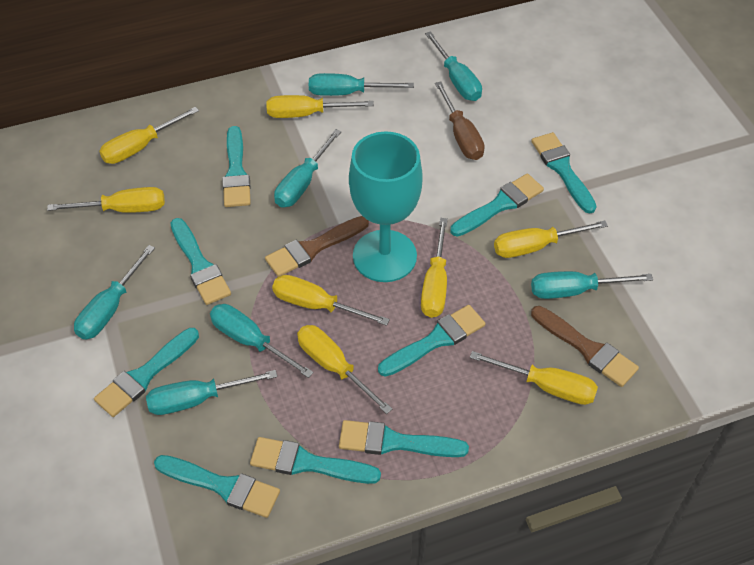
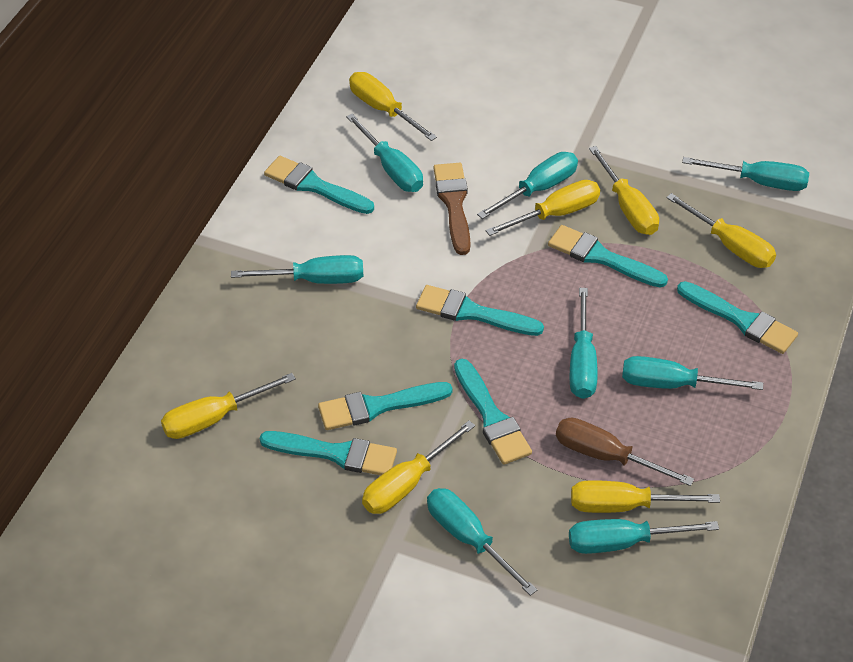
brown brush: 2 -> 1
turquoise brush: 9 -> 7
turquoise goblet: 1 -> 0
turquoise screwdriver: 7 -> 8
yellow screwdriver: 8 -> 7

